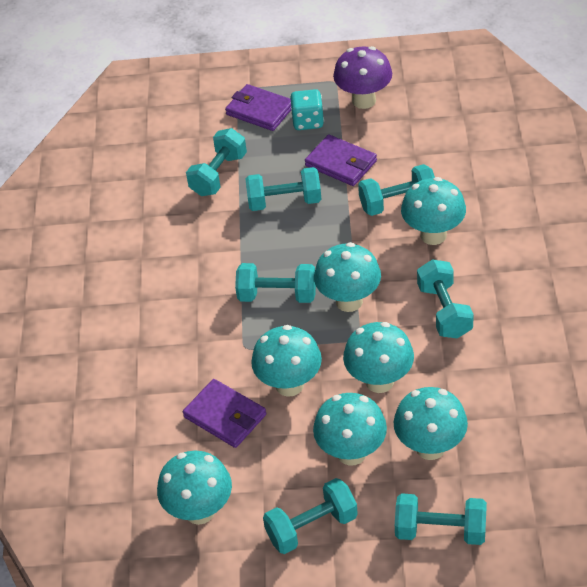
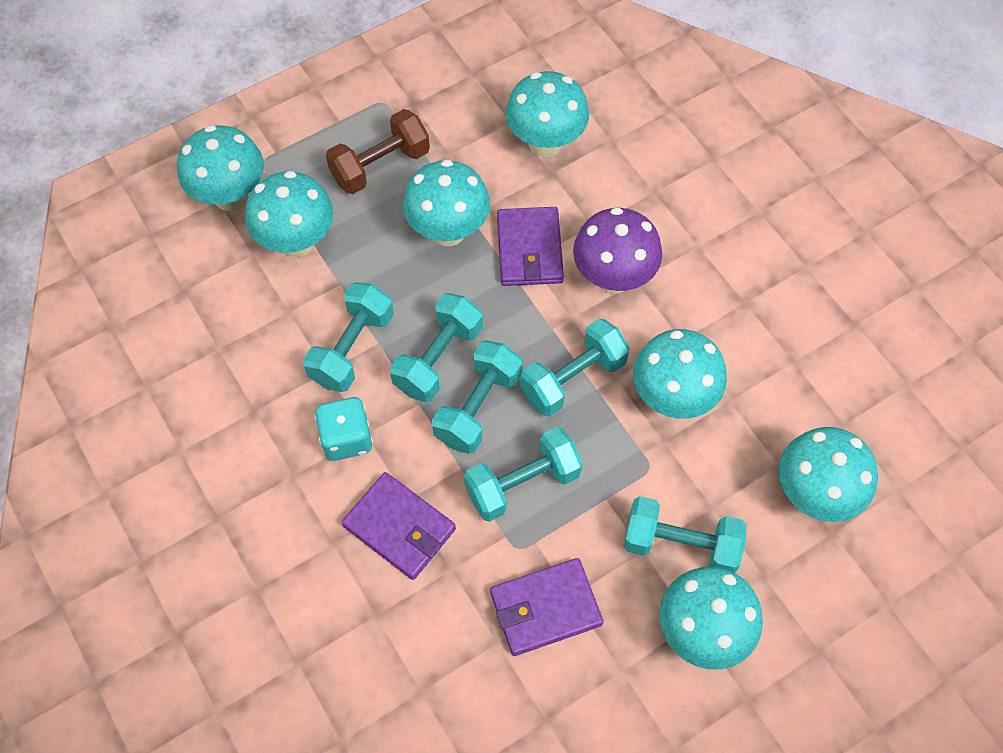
brown dumbbell: 0 -> 1
turquoise dumbbell: 7 -> 6

